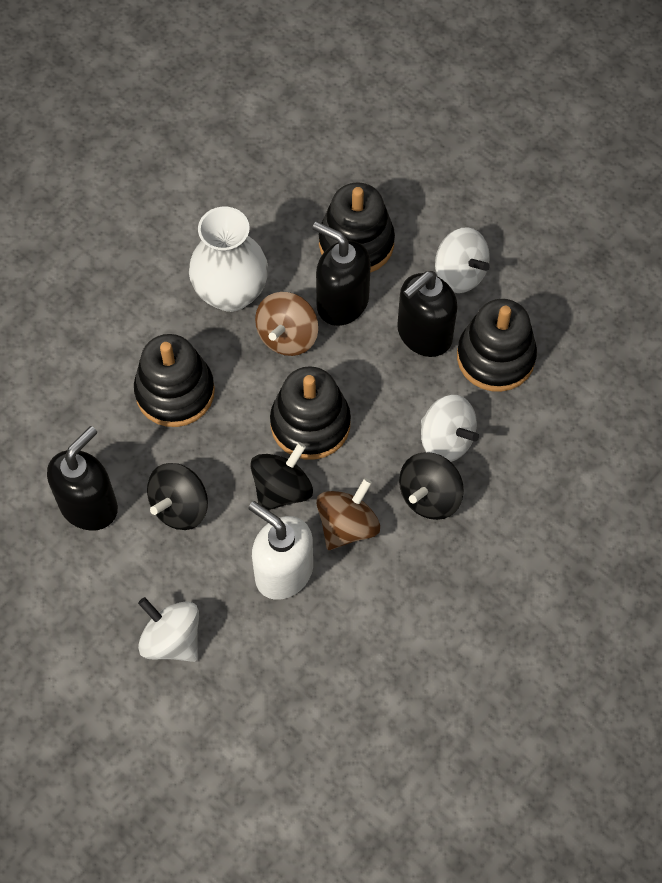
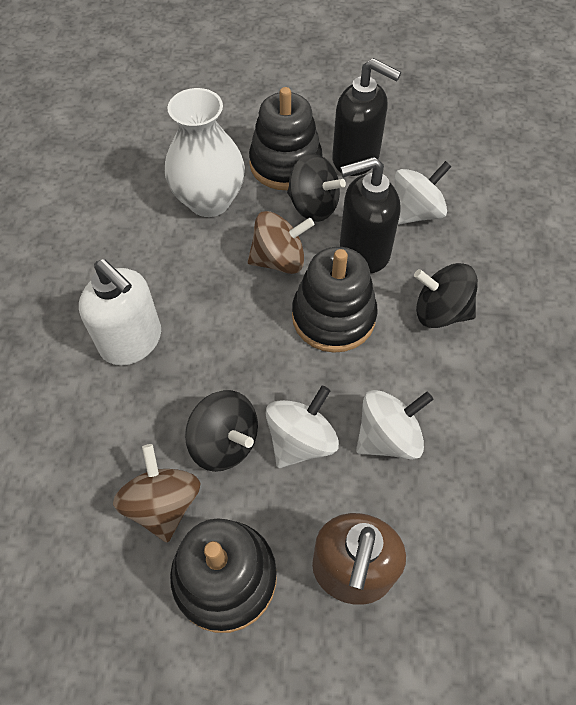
black soap dispenser: 3 -> 2
black stacking toy: 4 -> 3
brown soap dispenser: 0 -> 1

